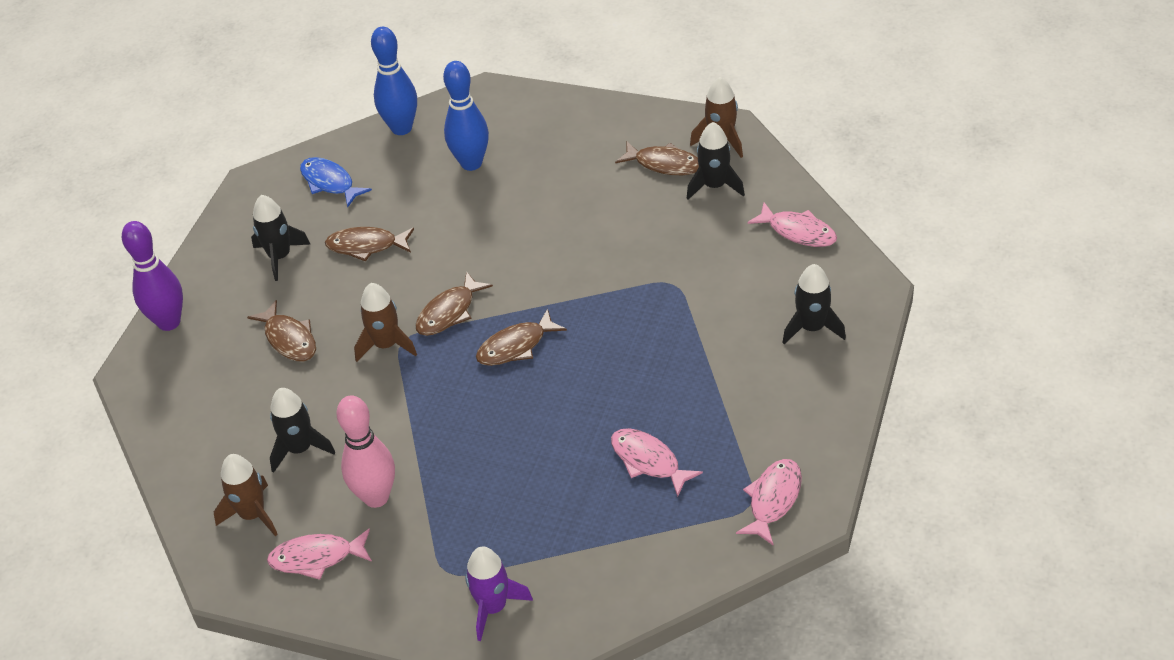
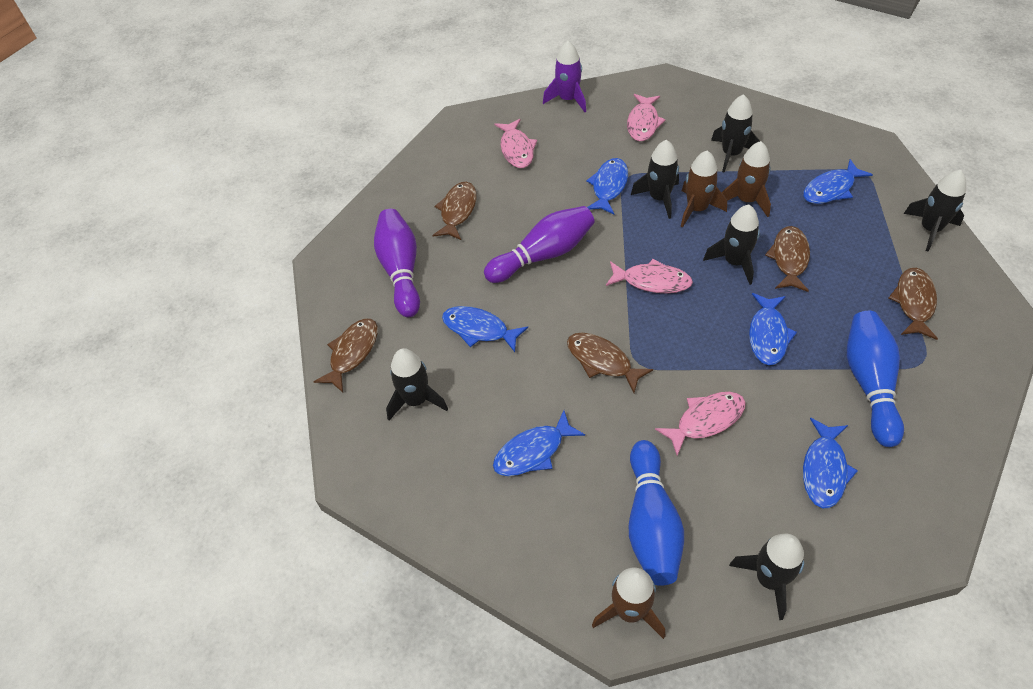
black rocket: 4 -> 6
blue fish: 1 -> 6
pink bowling pin: 1 -> 0
purple bowling pin: 1 -> 2

